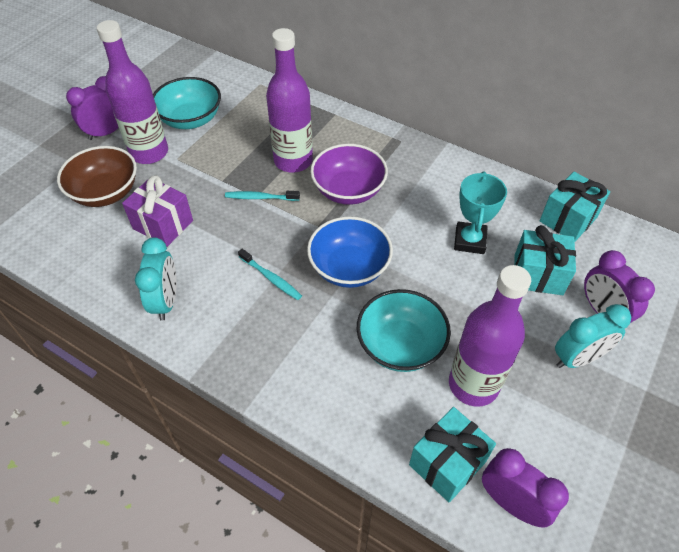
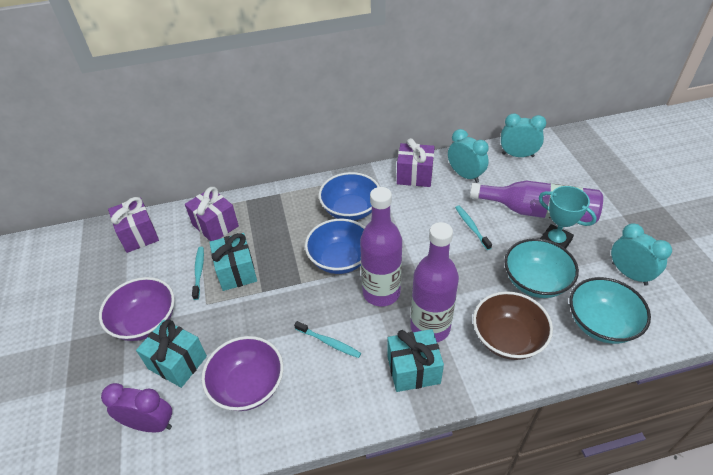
blue bowl: 1 -> 2
purple bowl: 1 -> 2
purple clock: 3 -> 1
purple gift: 1 -> 3
turquoise clock: 2 -> 3
turquoise toothbrush: 2 -> 3

